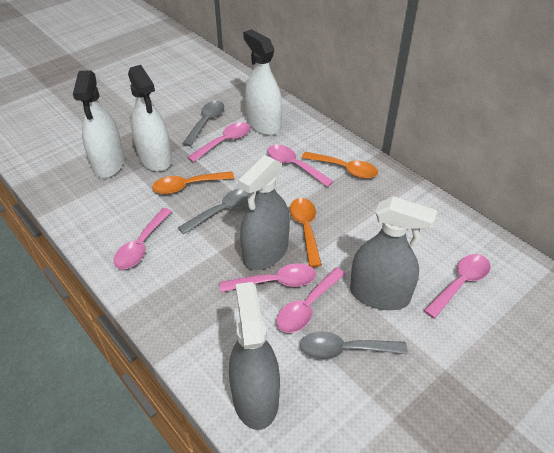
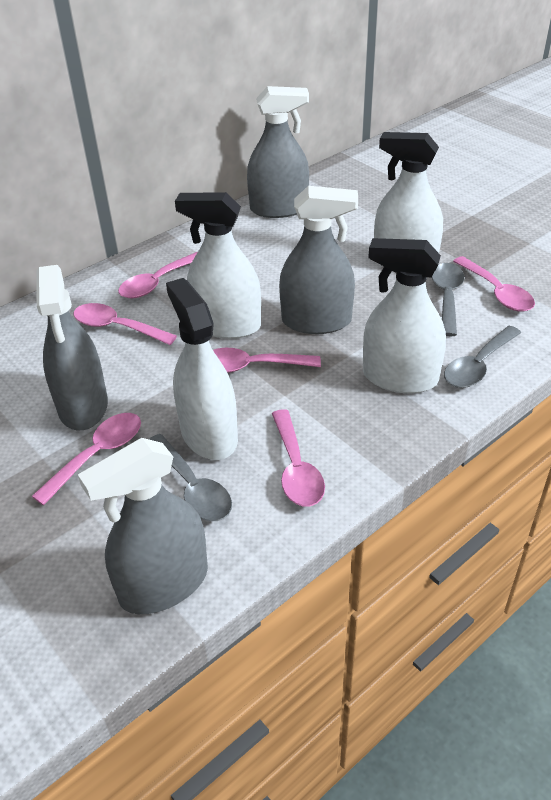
grey spray bottle: 3 -> 4
orange spoon: 3 -> 0
white spray bottle: 3 -> 4

